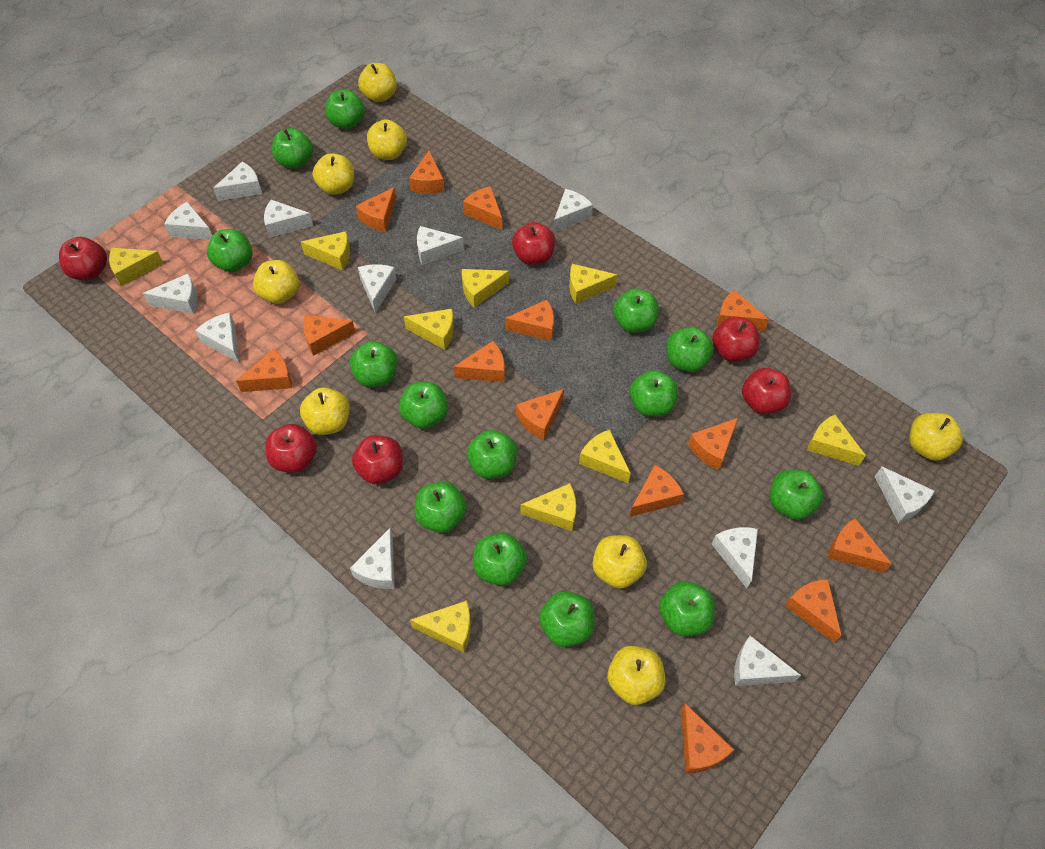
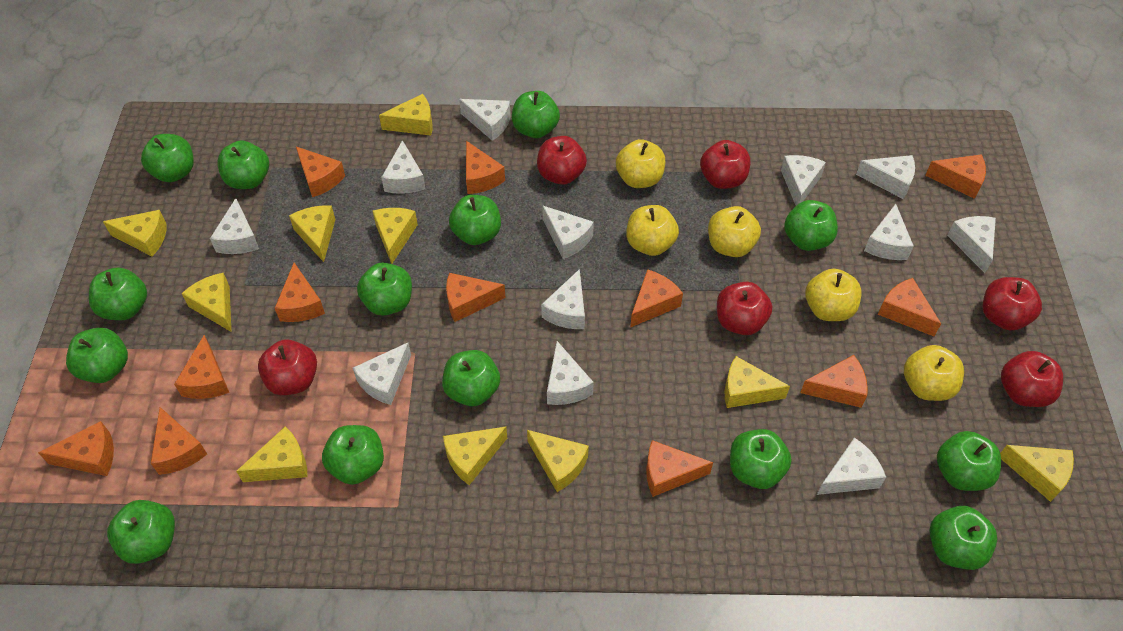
orange cheese: 14 -> 12
yellow apple: 8 -> 5
yellow cheese: 9 -> 10

